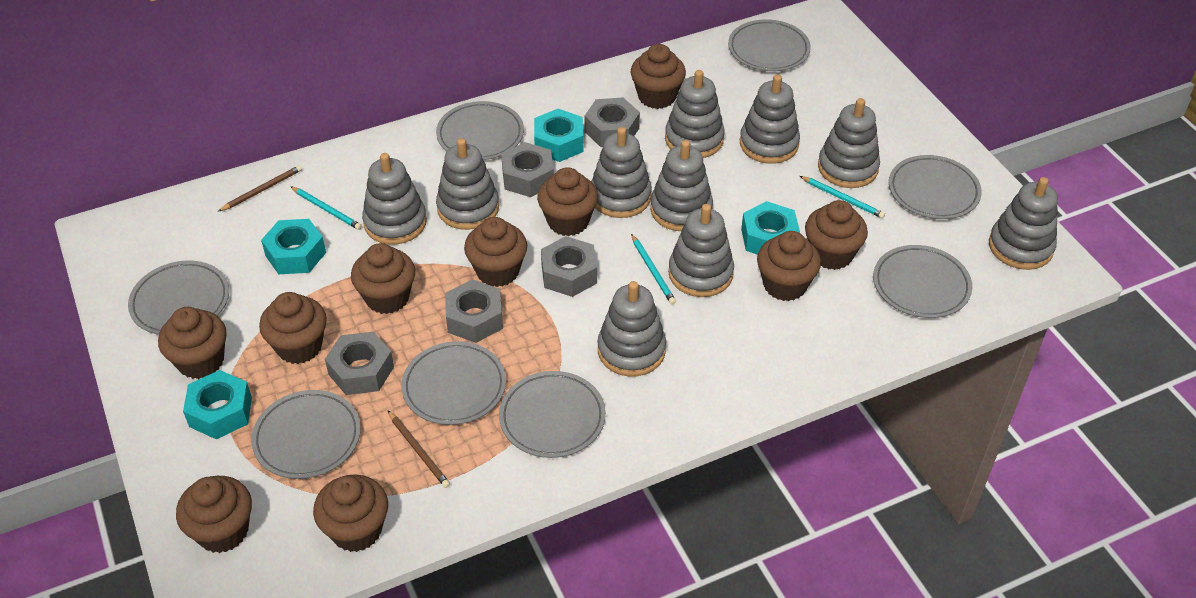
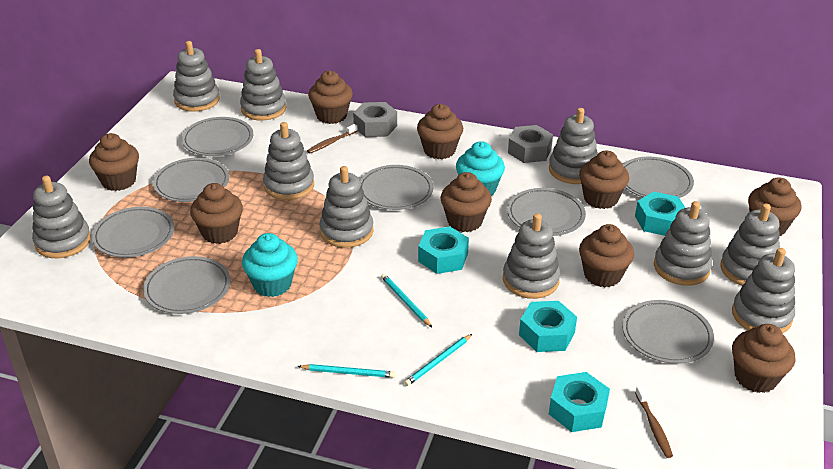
brown cupcake: 10 -> 9
brown pencil: 2 -> 0
brown toothbrush: 0 -> 2
grey nut: 5 -> 2
turquoise cupcake: 0 -> 2

